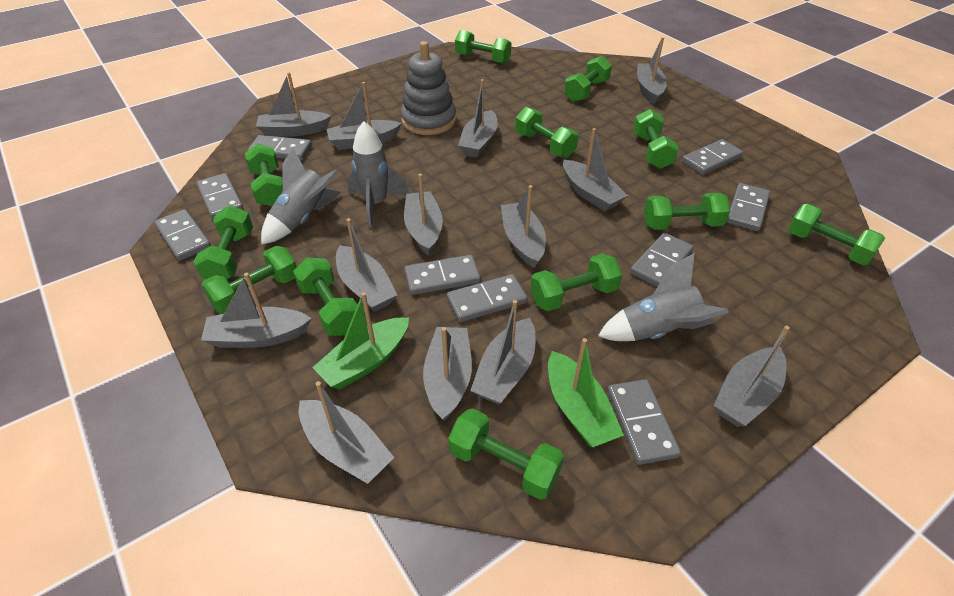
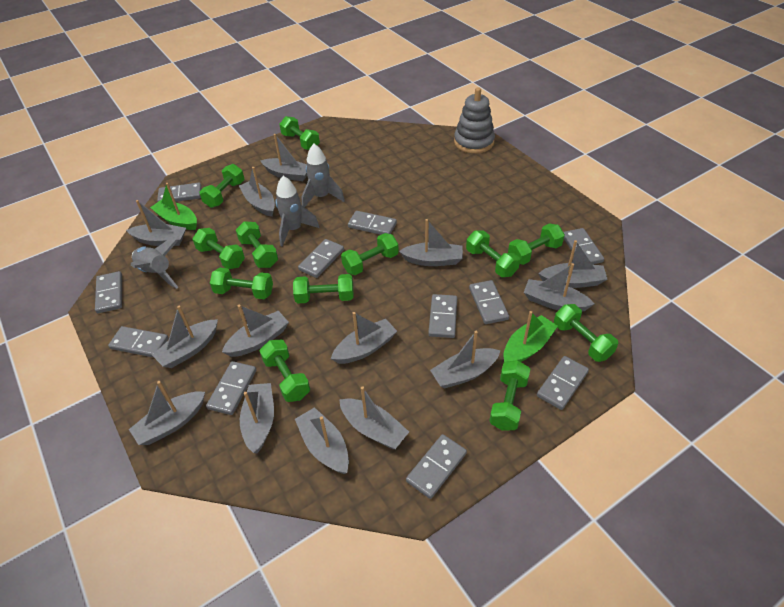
grey boat: 13 -> 14
grey domino: 9 -> 11

